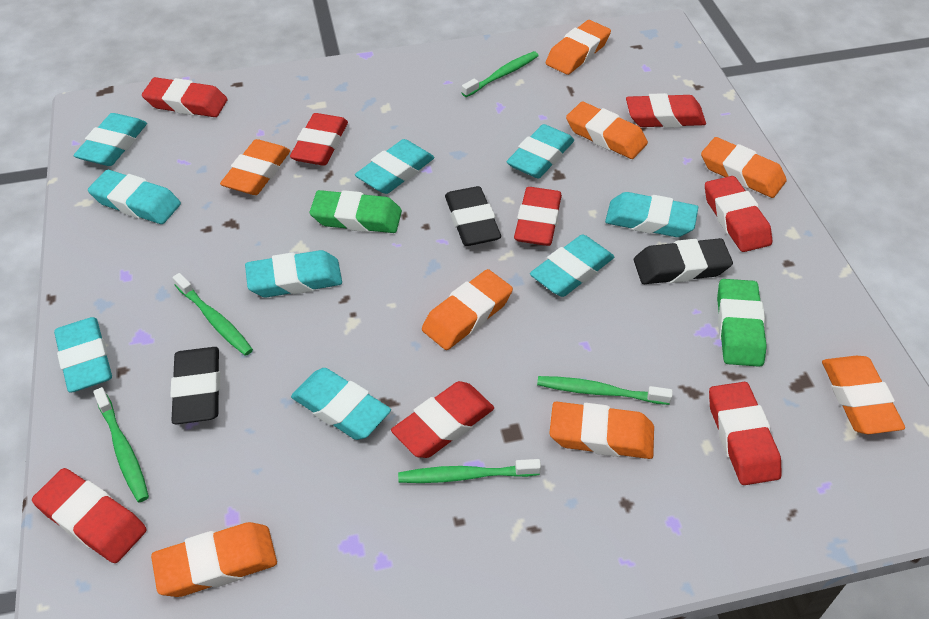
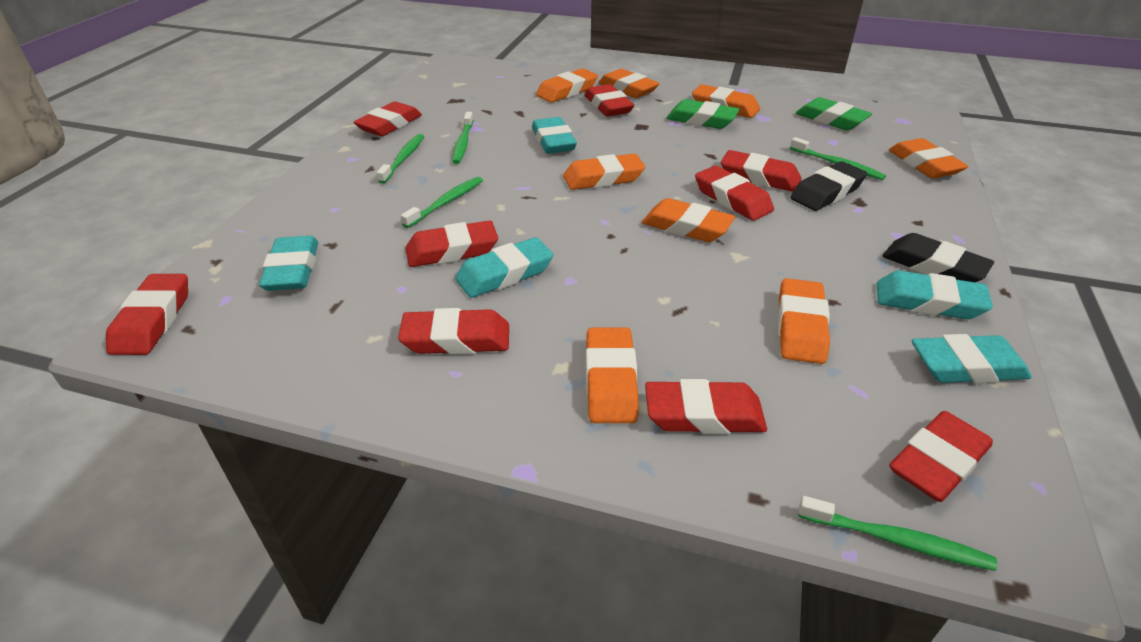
black eraser: 3 -> 2
red eraser: 8 -> 9
turquoise eraser: 9 -> 5

